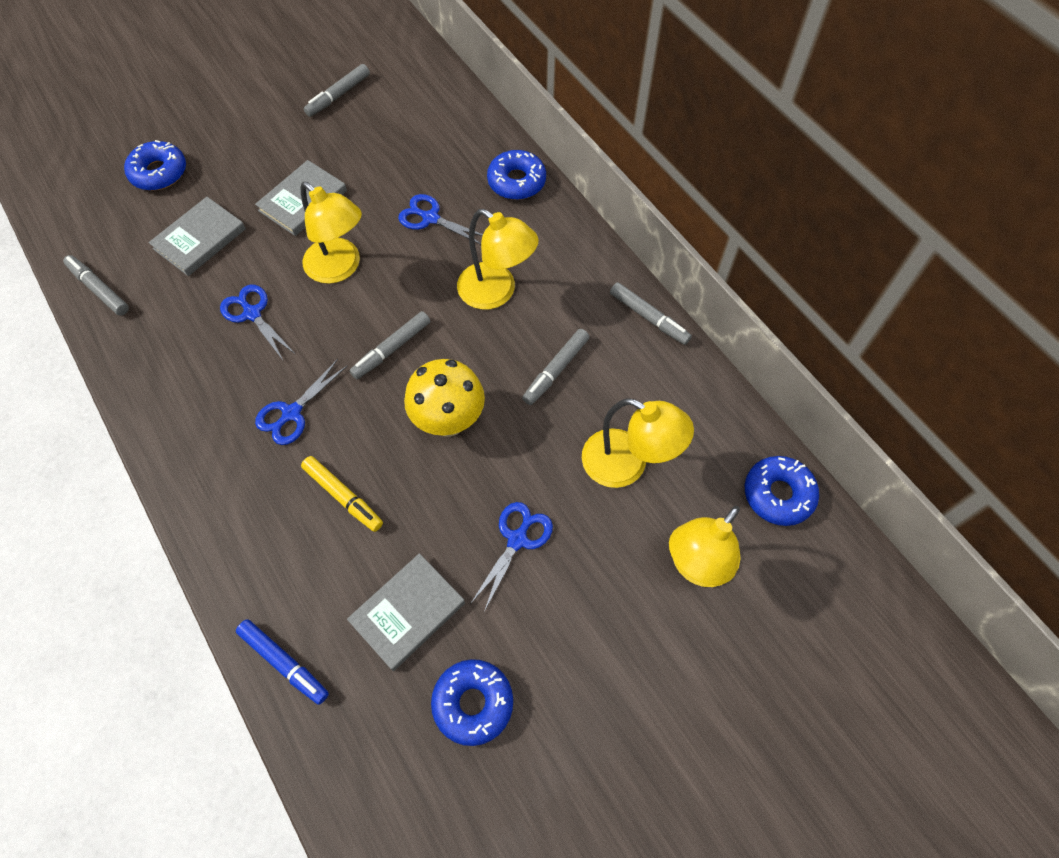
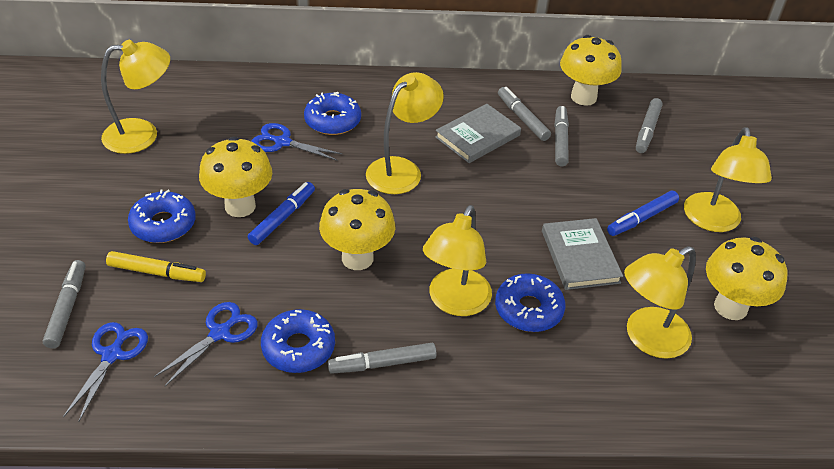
blue marker: 1 -> 2
blue scissors: 4 -> 3
grey book: 3 -> 2
yellow lamp: 4 -> 5
yellow mushroom: 1 -> 4

